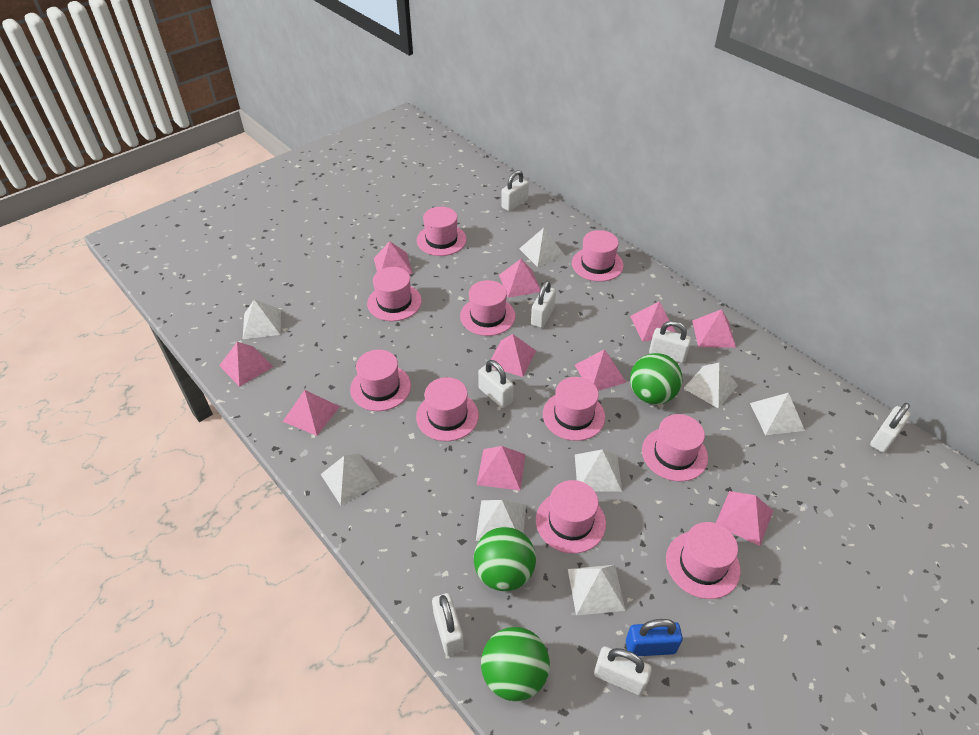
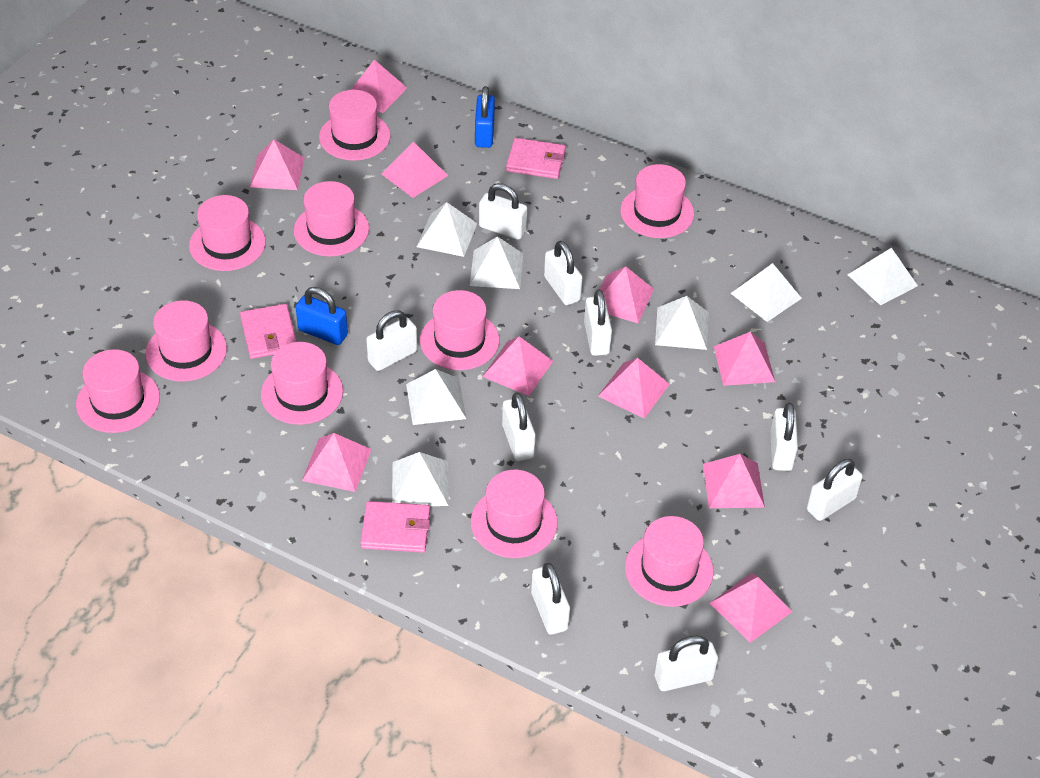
blue padlock: 1 -> 2
green ball: 3 -> 0
pink wallet: 0 -> 3
white padlock: 7 -> 9
white pyramid: 8 -> 7

